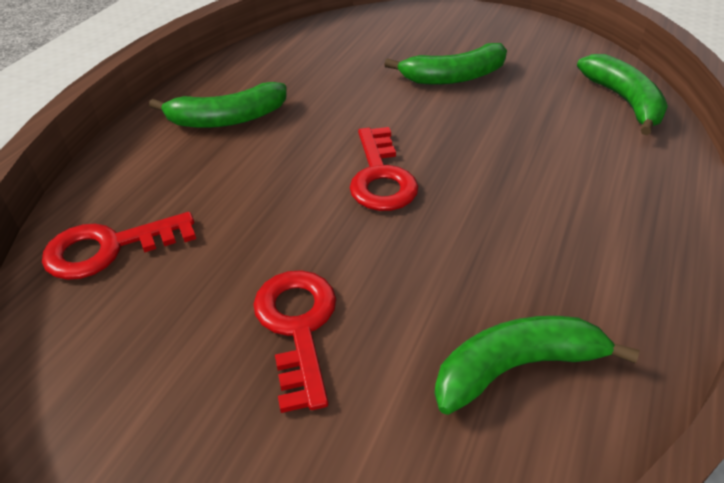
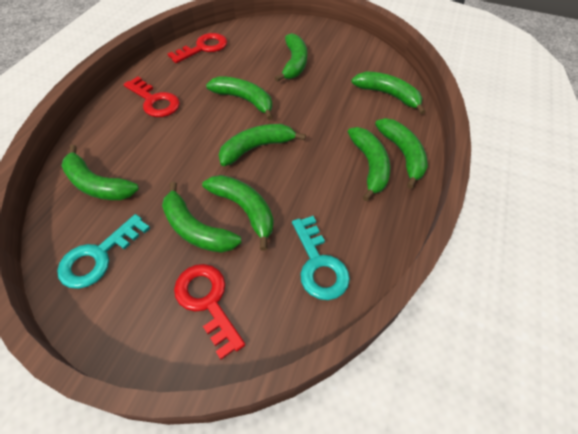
green banana: 4 -> 9
turquoise key: 0 -> 2

